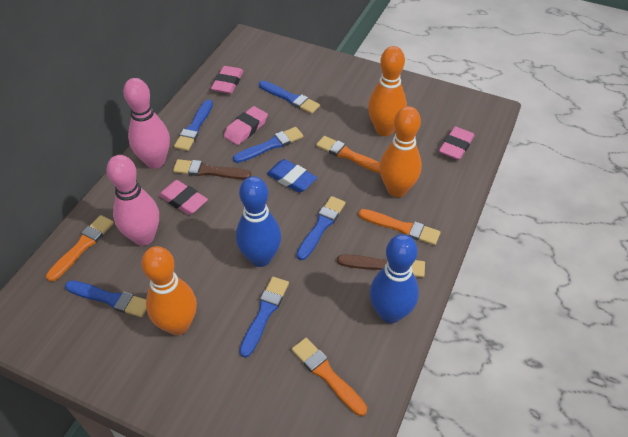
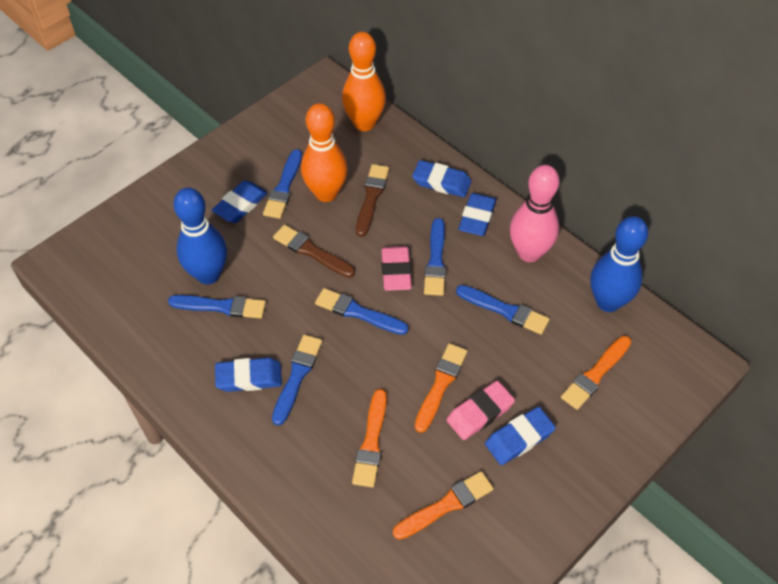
blue eraser: 1 -> 5
orange bowling pin: 3 -> 2
pink bowling pin: 2 -> 1
pink eraser: 4 -> 2

